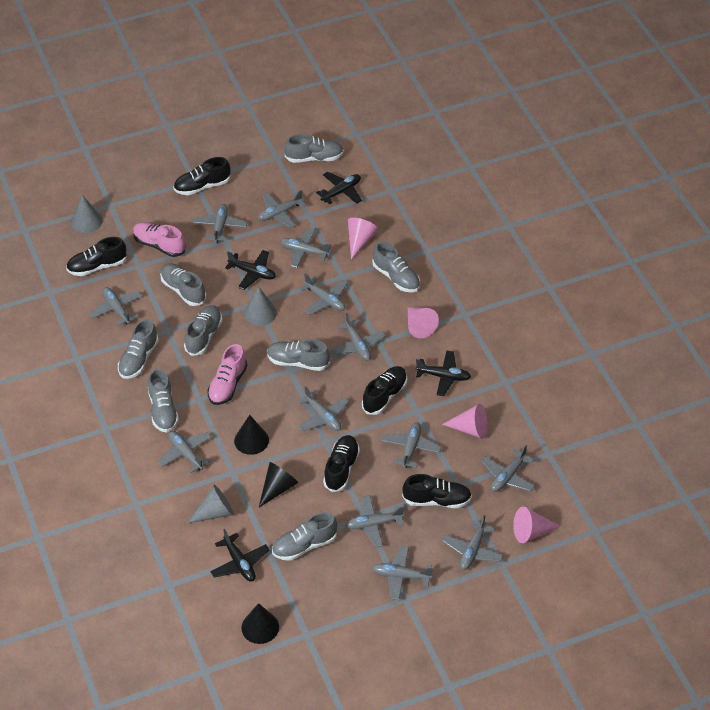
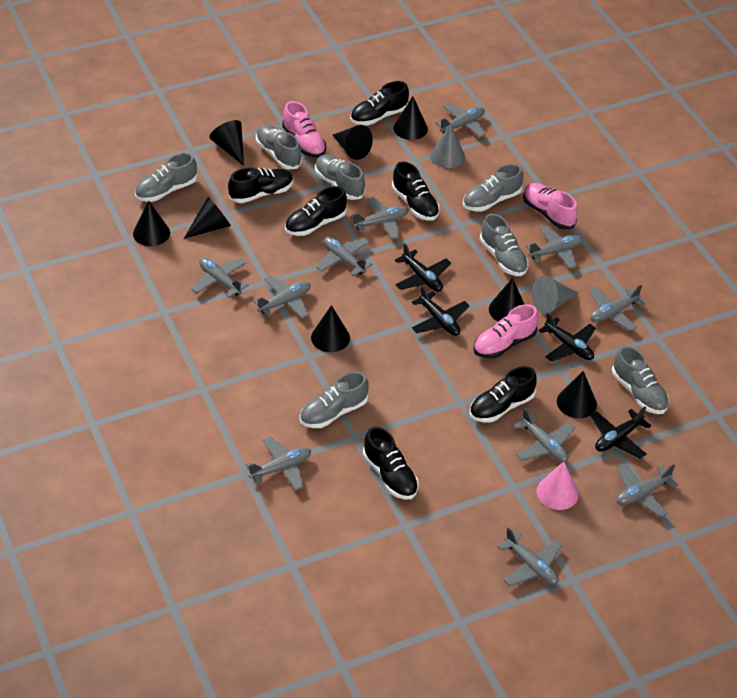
black cone: 3 -> 8
black shoe: 5 -> 6
grey cone: 3 -> 2
grey plane: 13 -> 11
grey shoe: 8 -> 7
pink cone: 4 -> 1
pink shoe: 2 -> 3

